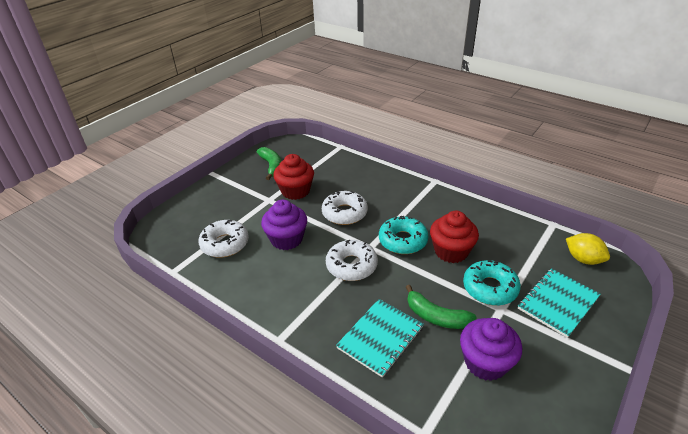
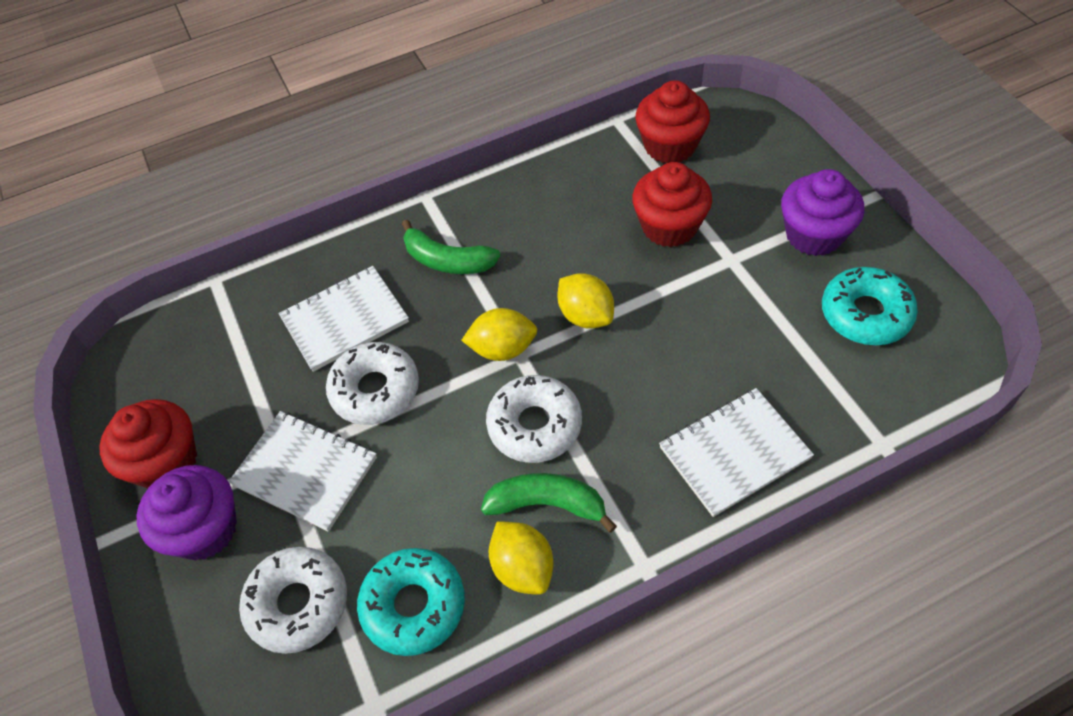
red cupcake: 2 -> 3
turquoise notebook: 2 -> 0
white notebook: 0 -> 3
yellow lemon: 1 -> 3

